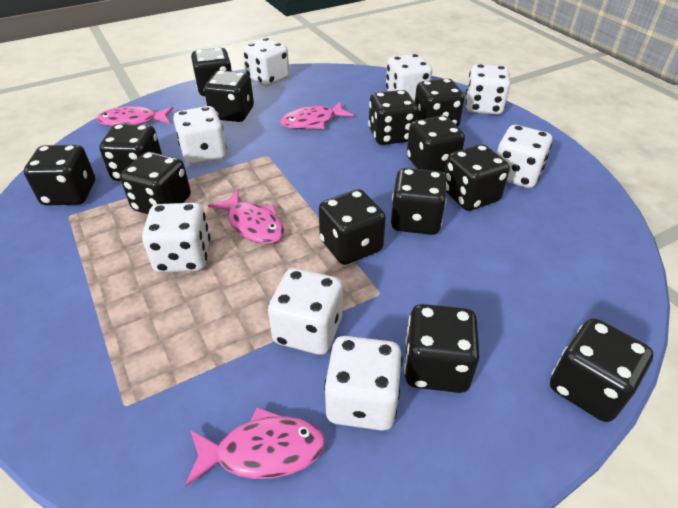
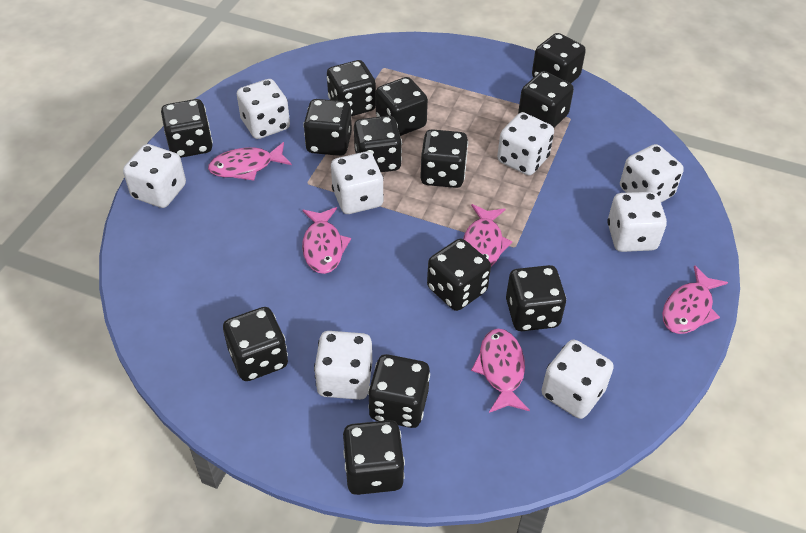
pink fish: 4 -> 5

